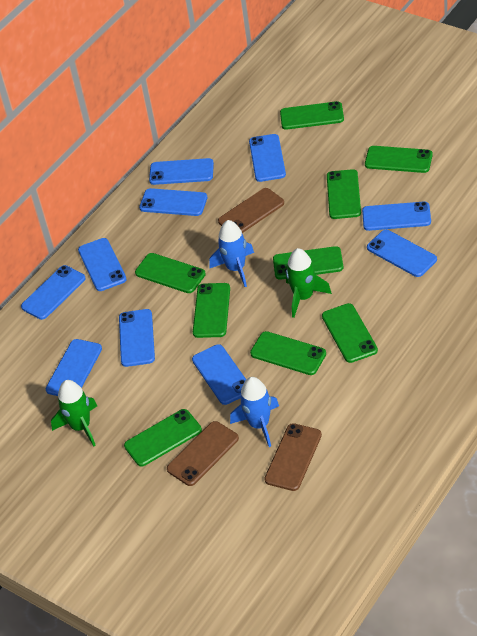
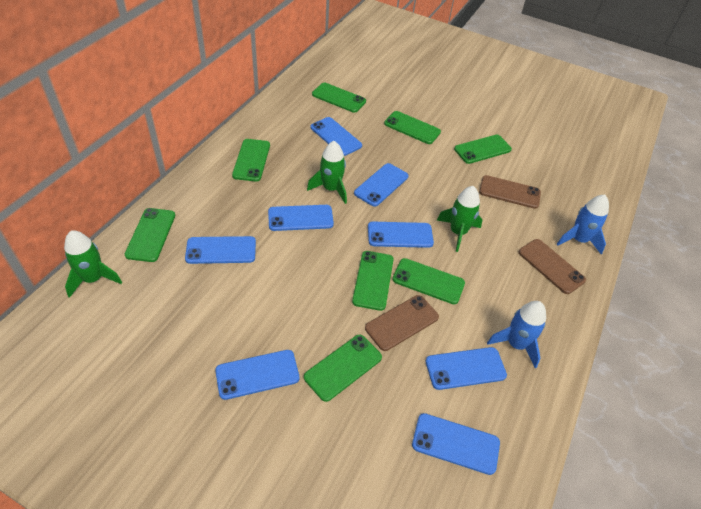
blue phone: 10 -> 8
green phone: 9 -> 8
green rocket: 2 -> 3

